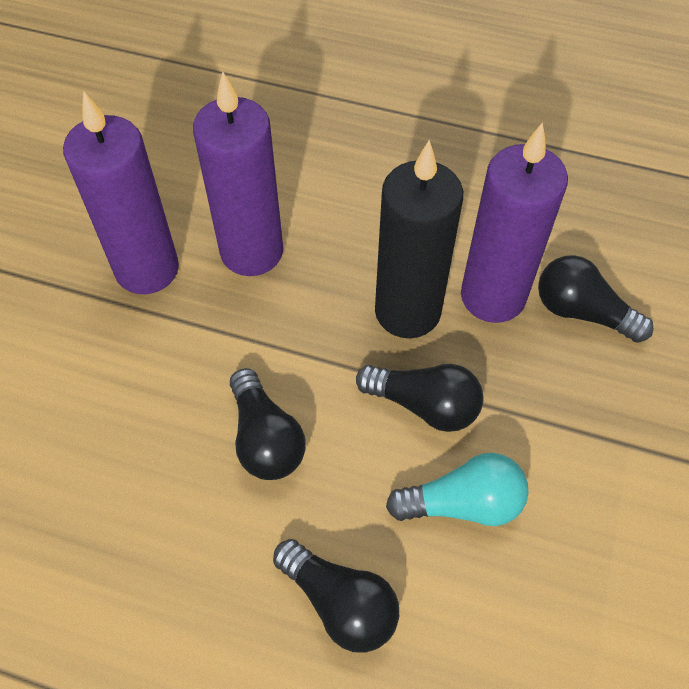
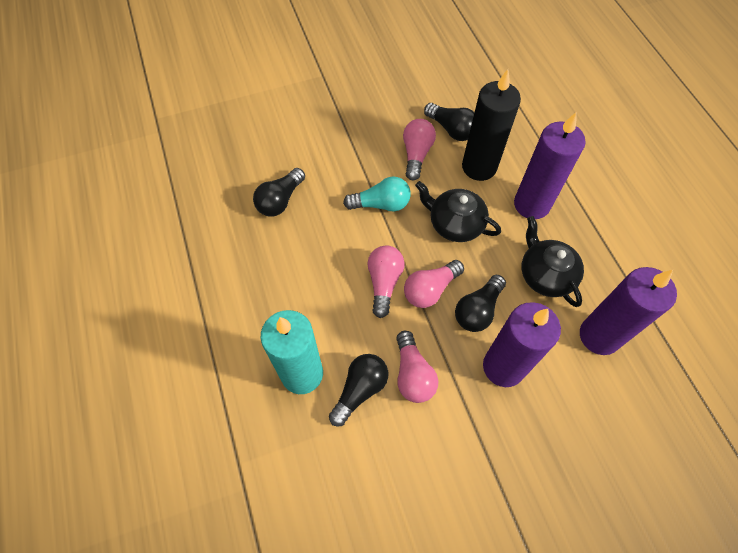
black teapot: 0 -> 2
pink light bulb: 0 -> 4
turquoise candle: 0 -> 1

